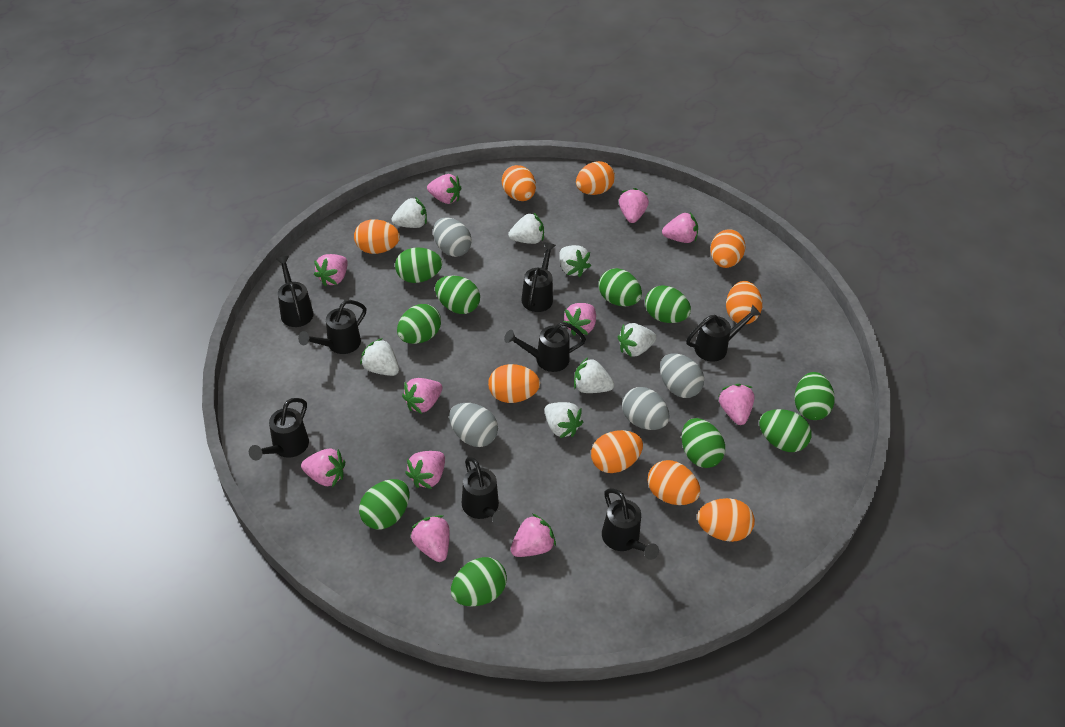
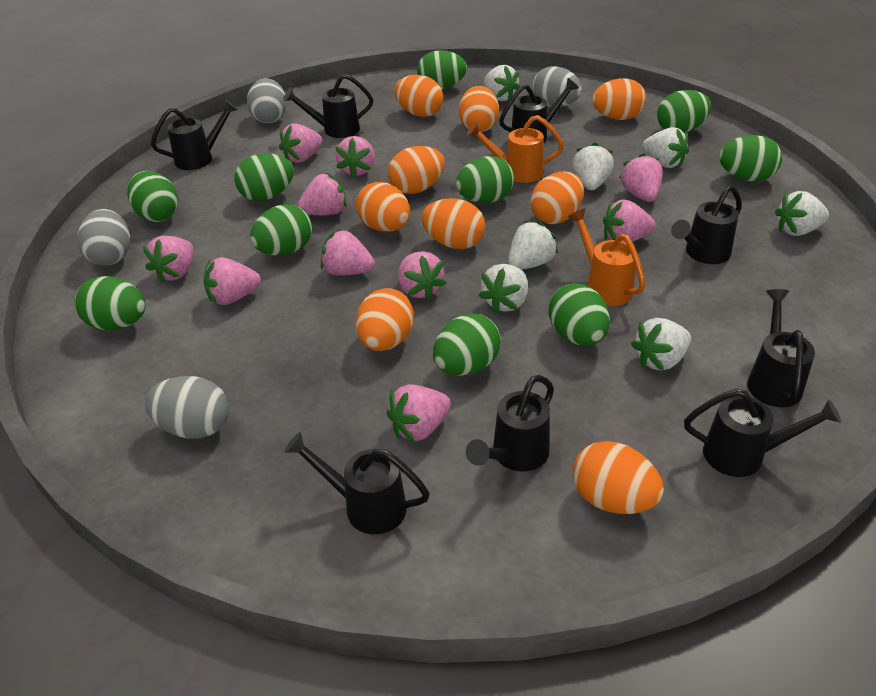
orange watering can: 0 -> 2
pink strawberry: 11 -> 10

